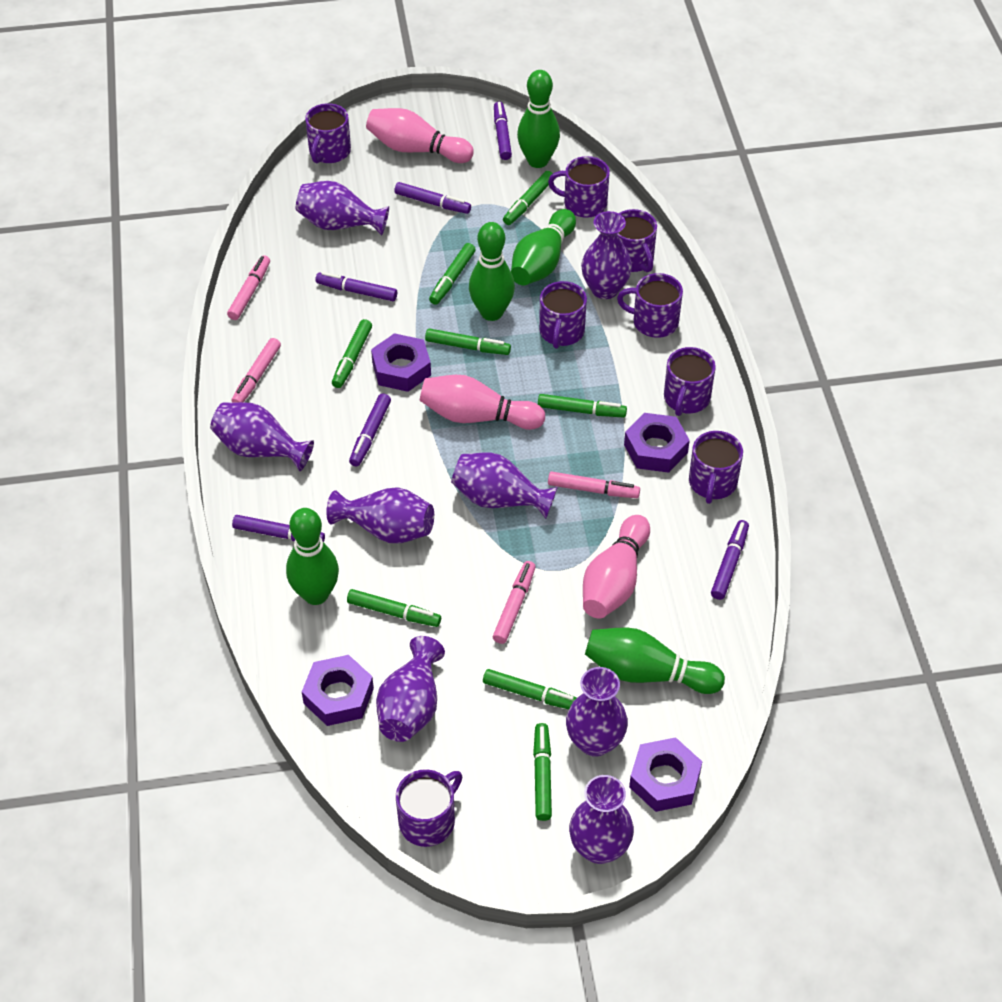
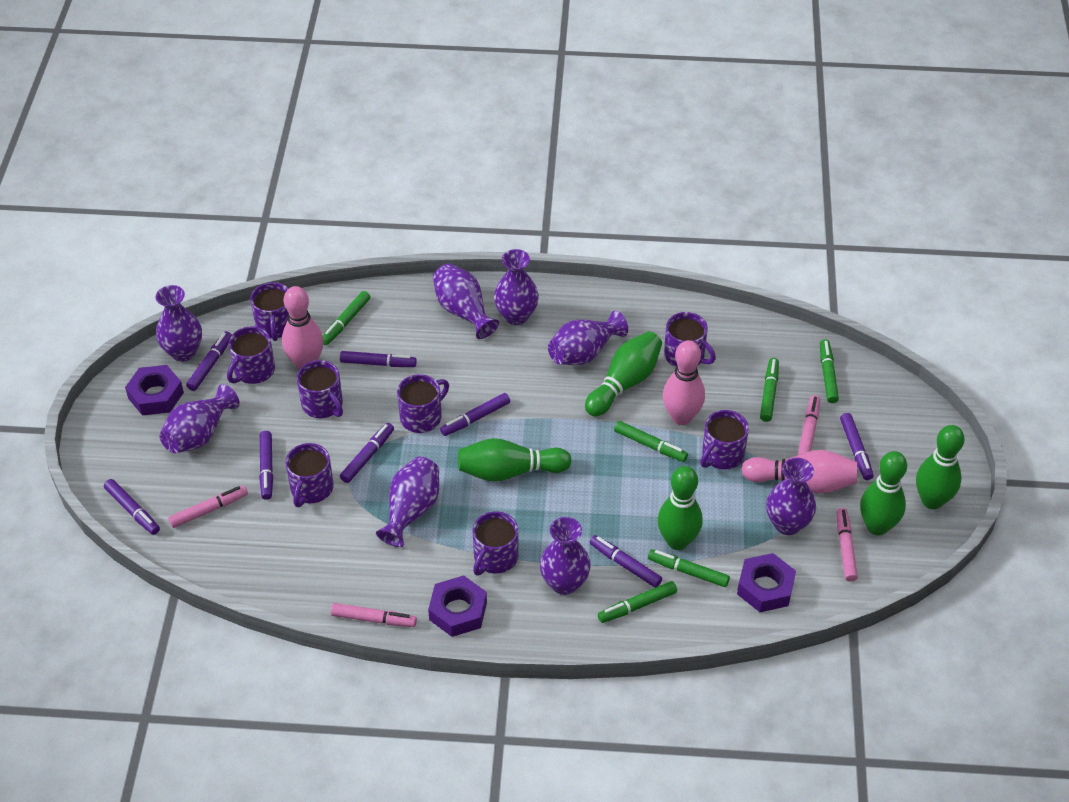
green marker: 8 -> 6
purple marker: 6 -> 8
purple nut: 4 -> 3

